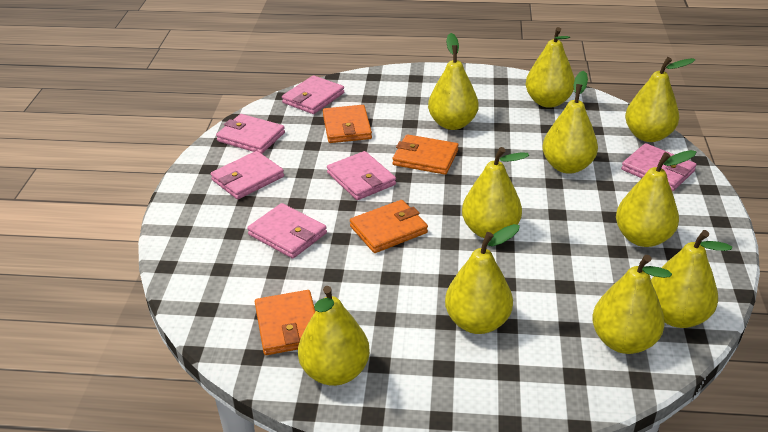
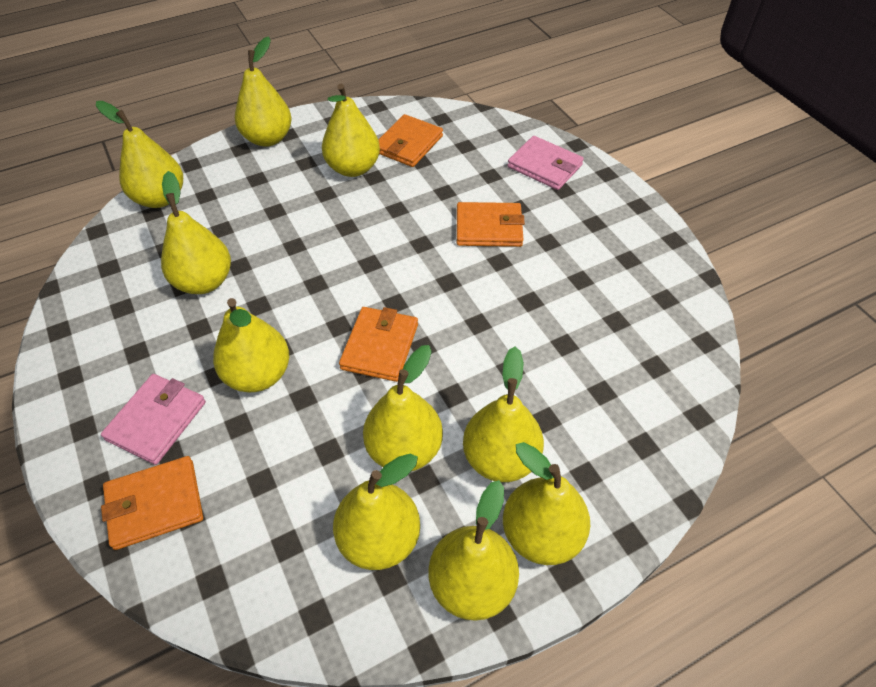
pink wallet: 6 -> 2

